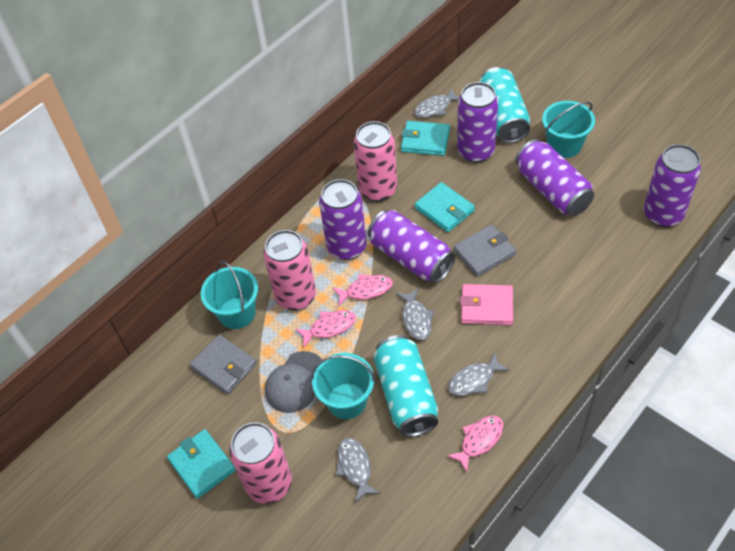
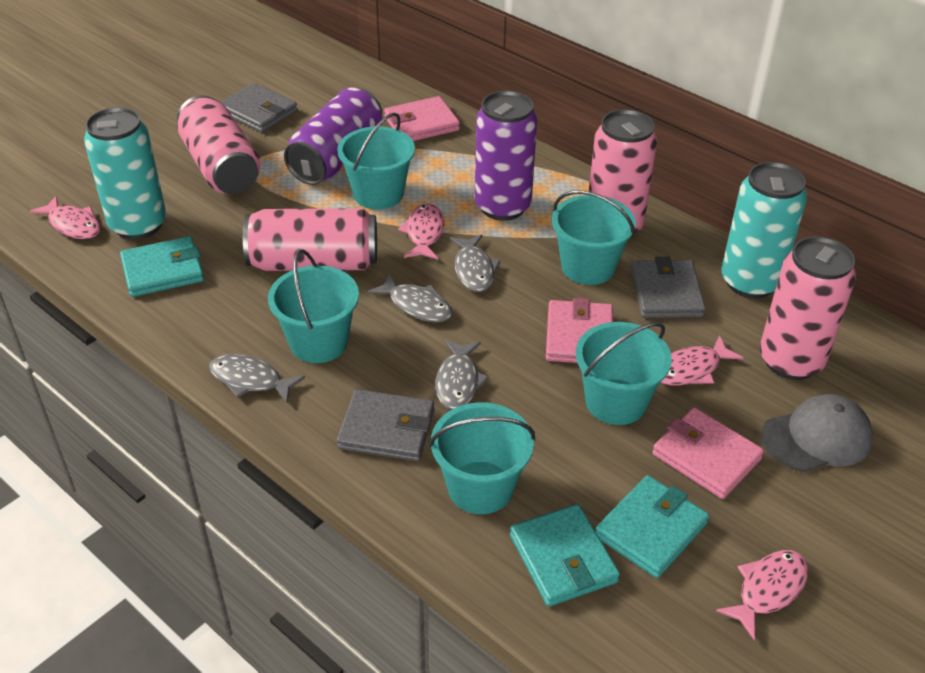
grey wallet: 2 -> 3
pink can: 3 -> 4
pink fish: 3 -> 4
pink wallet: 1 -> 3
purple can: 5 -> 2
turquoise bucket: 3 -> 5

